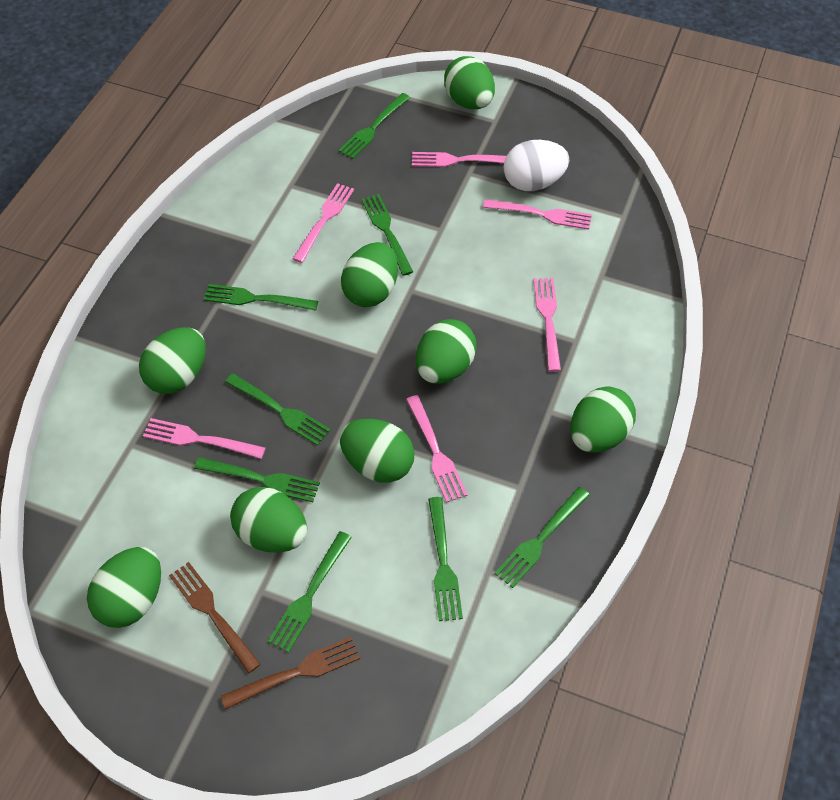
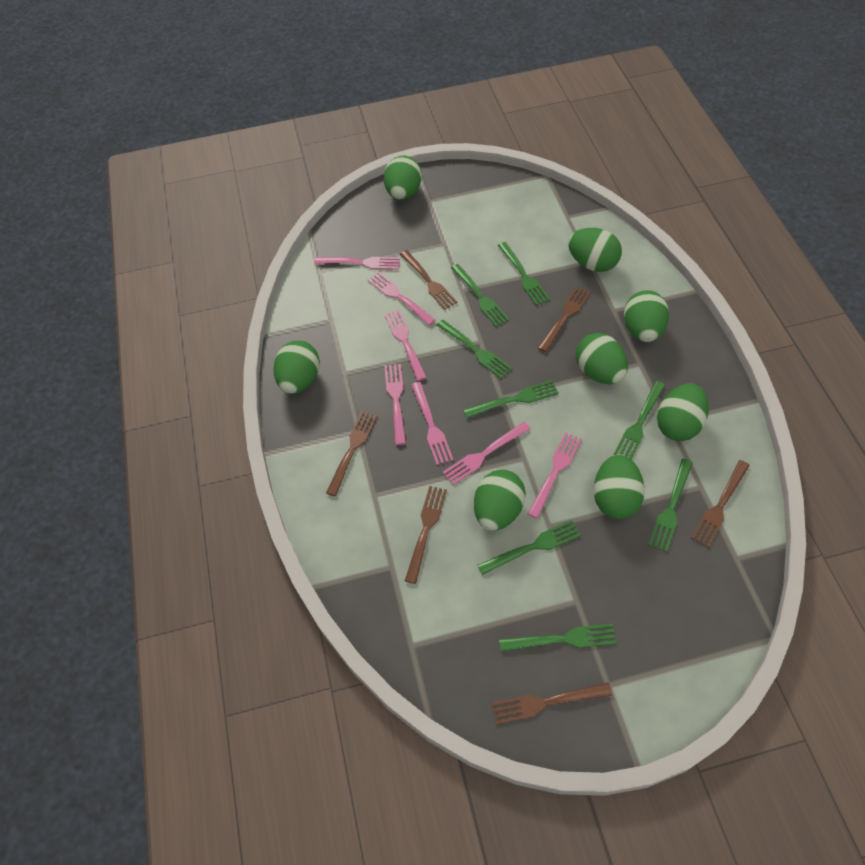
brown fork: 2 -> 6
pink fork: 6 -> 7
white egg: 1 -> 0

